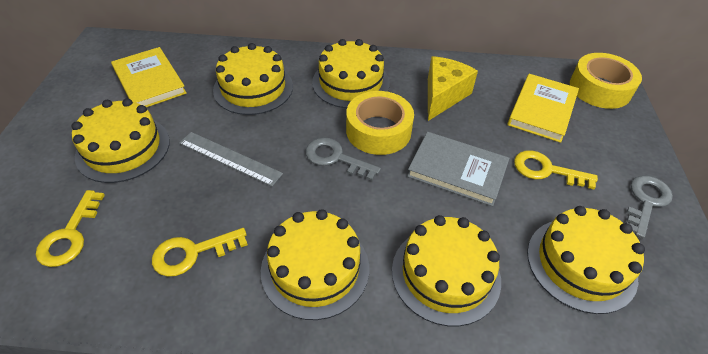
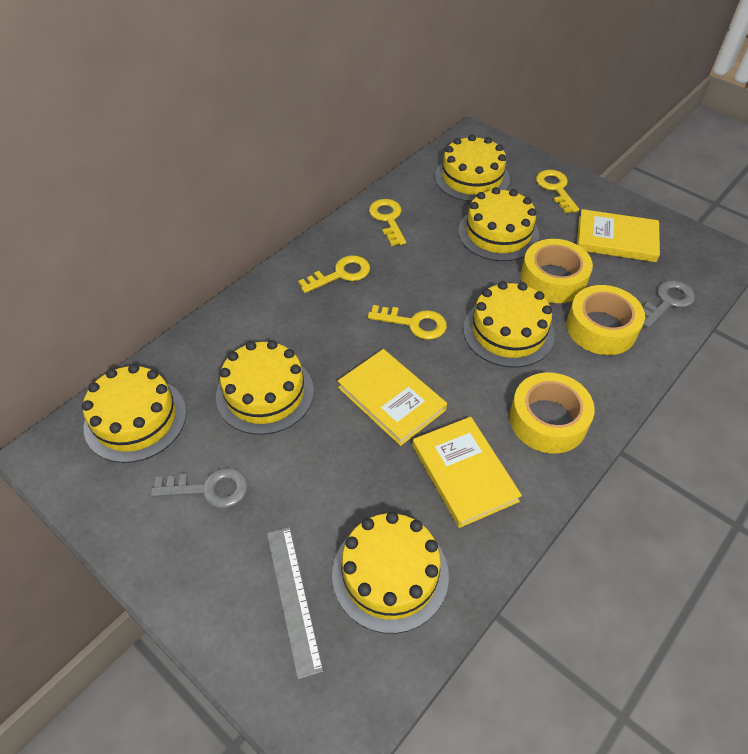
grey book: 1 -> 0
yellow book: 2 -> 3
yellow cheese: 1 -> 0
yellow key: 3 -> 4
yellow tape: 2 -> 3

